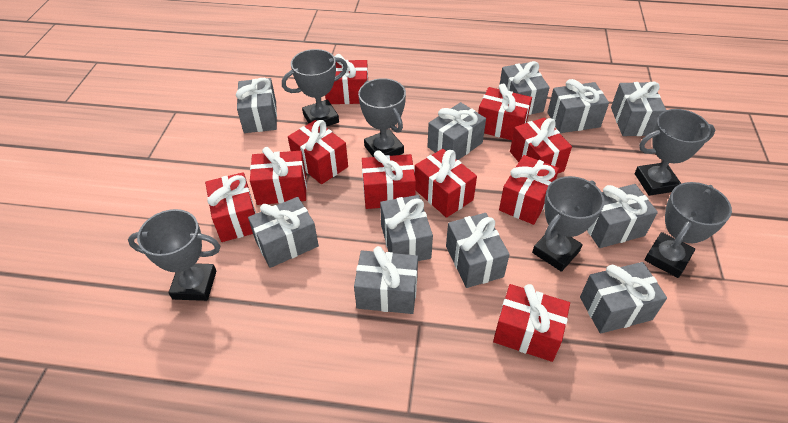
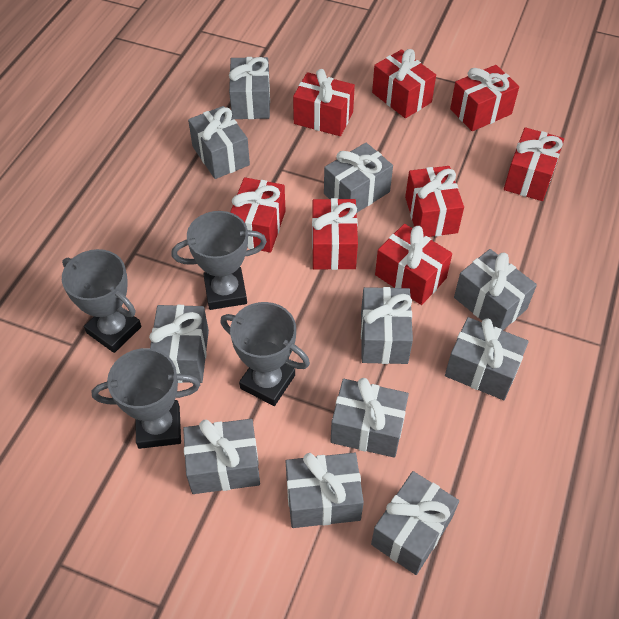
grey trophy: 6 -> 4
red gift: 10 -> 8

